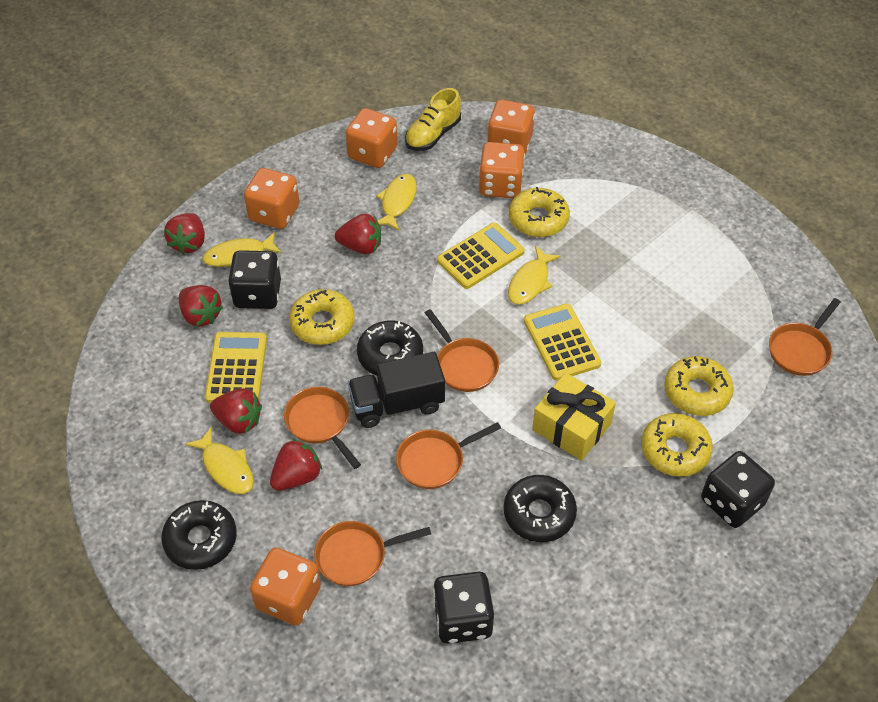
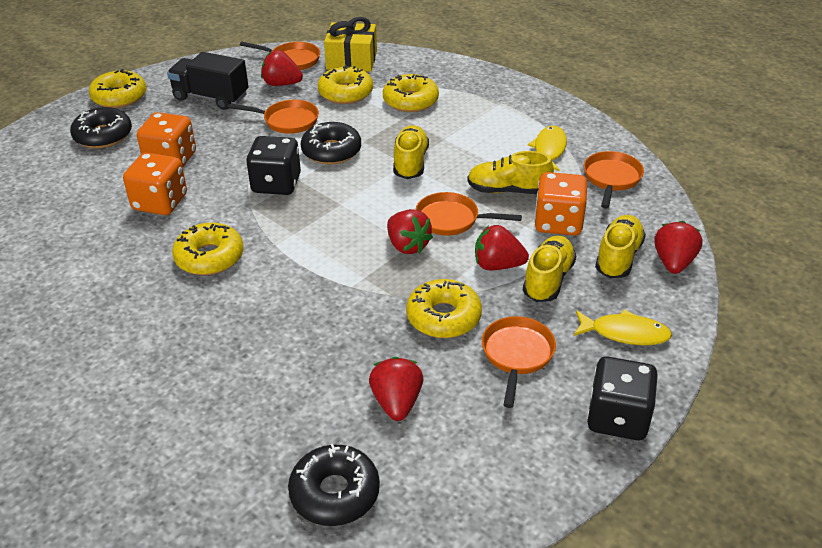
black dice: 3 -> 2
orange dice: 5 -> 3
yellow calculator: 3 -> 0
yellow donut: 4 -> 5
yellow fish: 4 -> 2
yellow shoe: 1 -> 4

